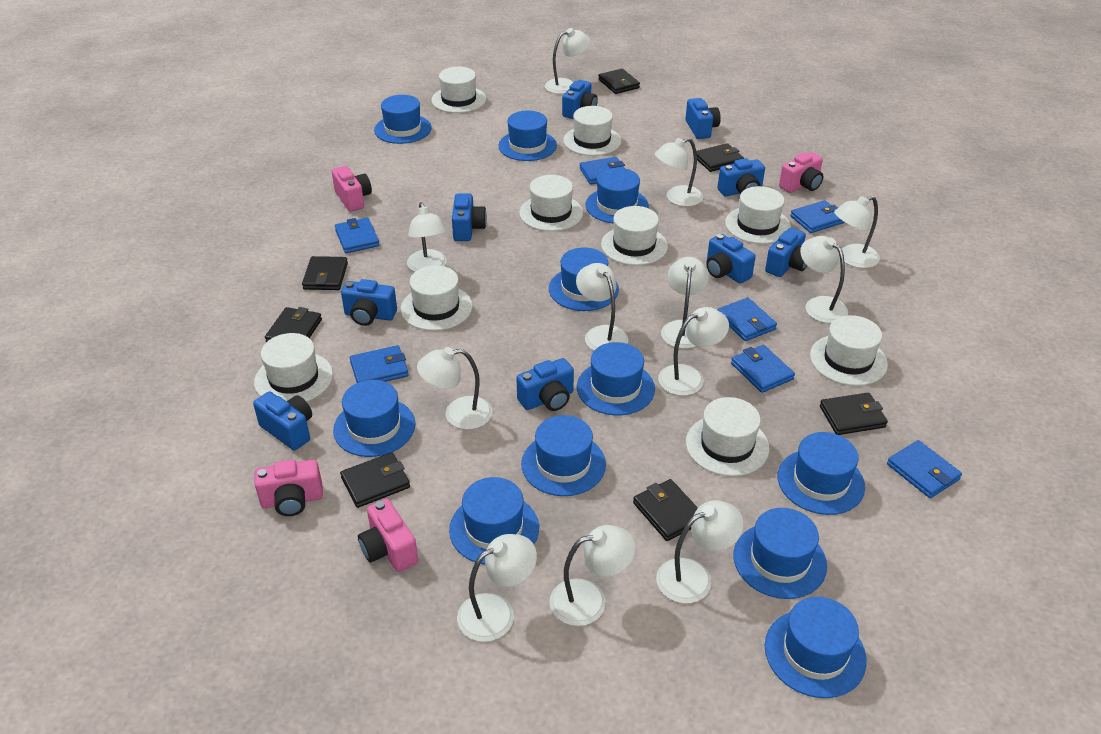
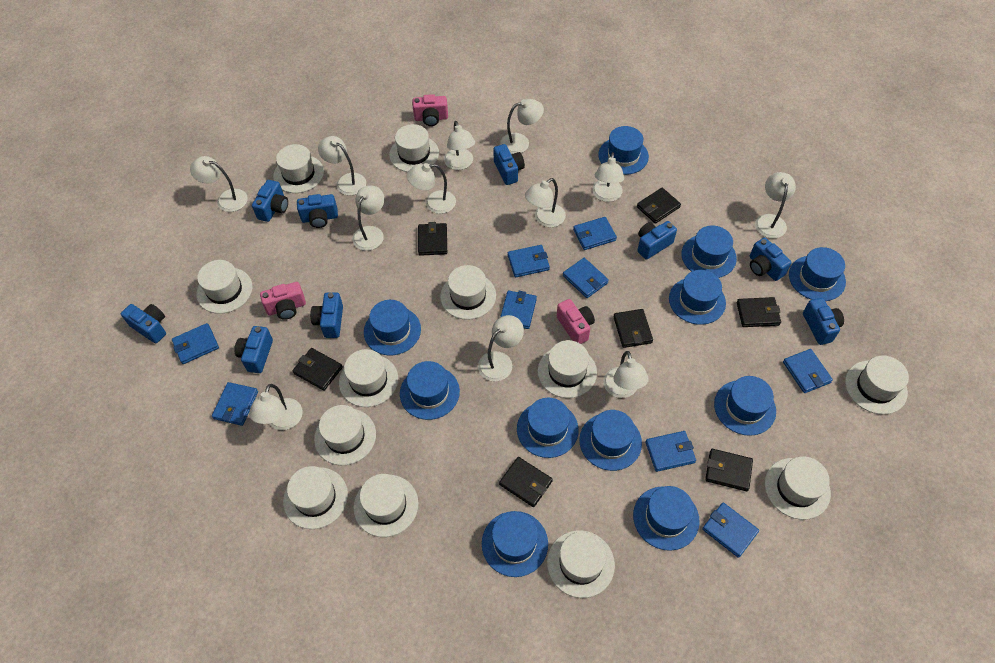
blue wallet: 7 -> 9
pink camera: 4 -> 3
white hat: 9 -> 12

